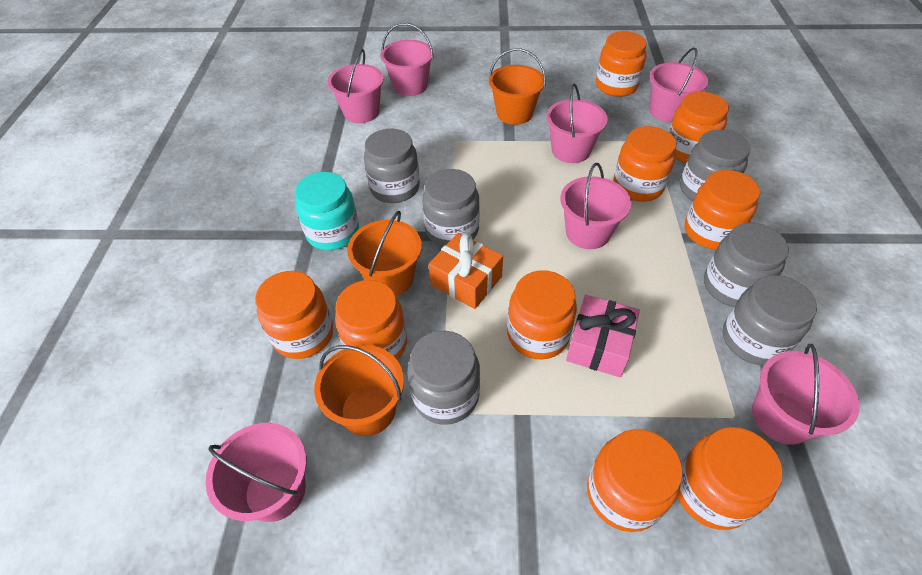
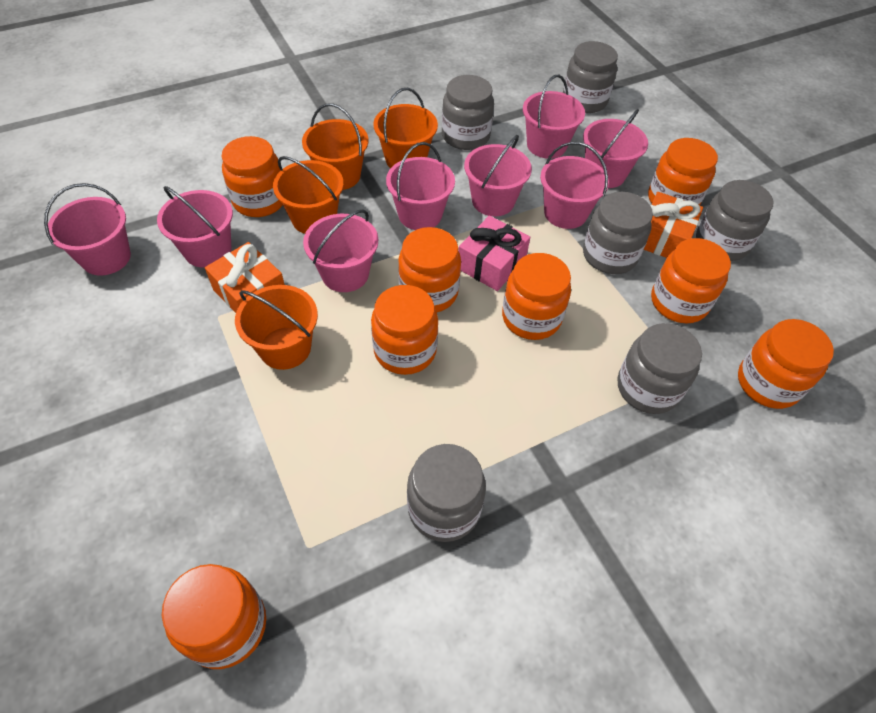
orange bucket: 3 -> 4
orange gift: 1 -> 2
orange jar: 9 -> 8
pink bucket: 7 -> 8
turquoise jar: 1 -> 0

